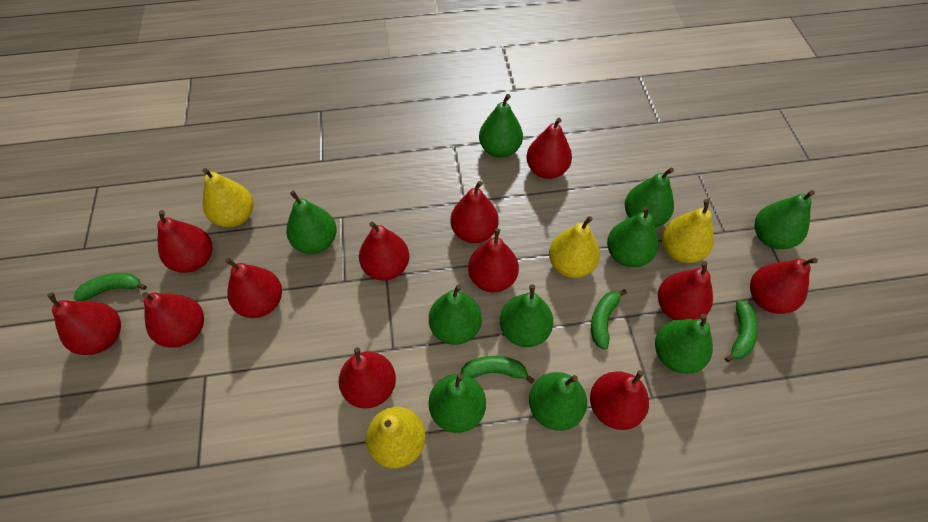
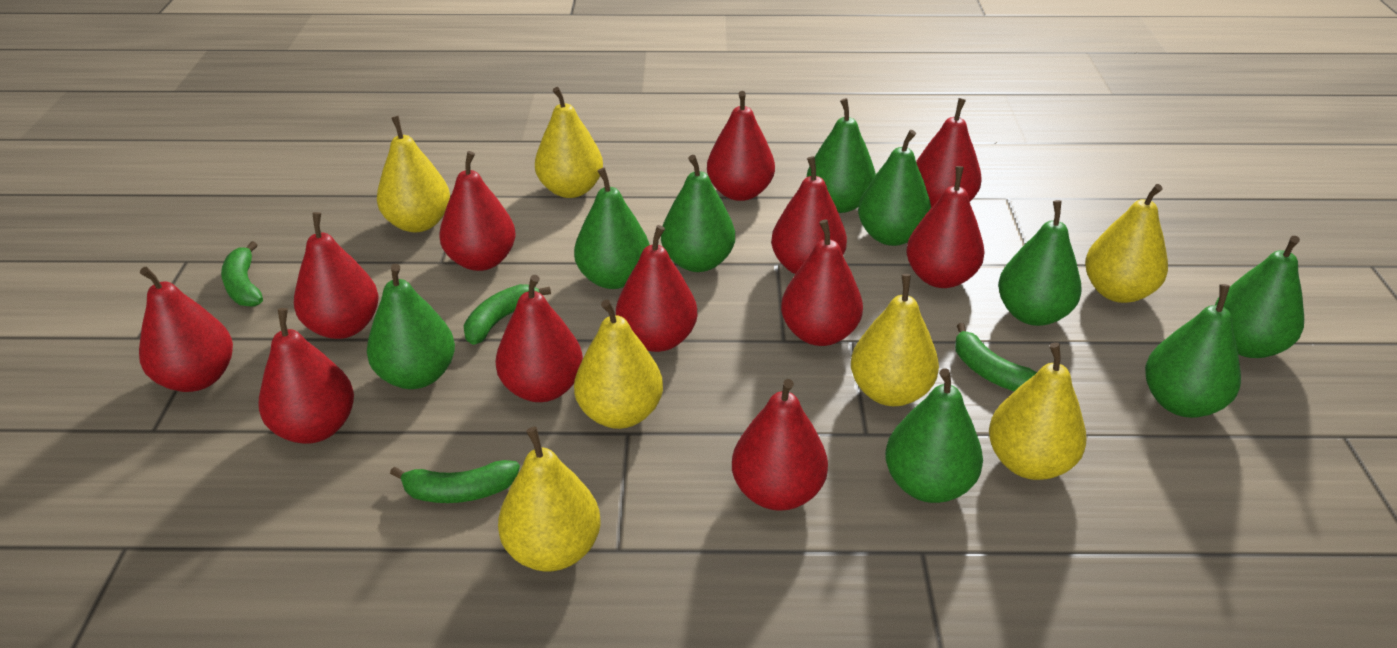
green pear: 10 -> 9
yellow pear: 4 -> 7

